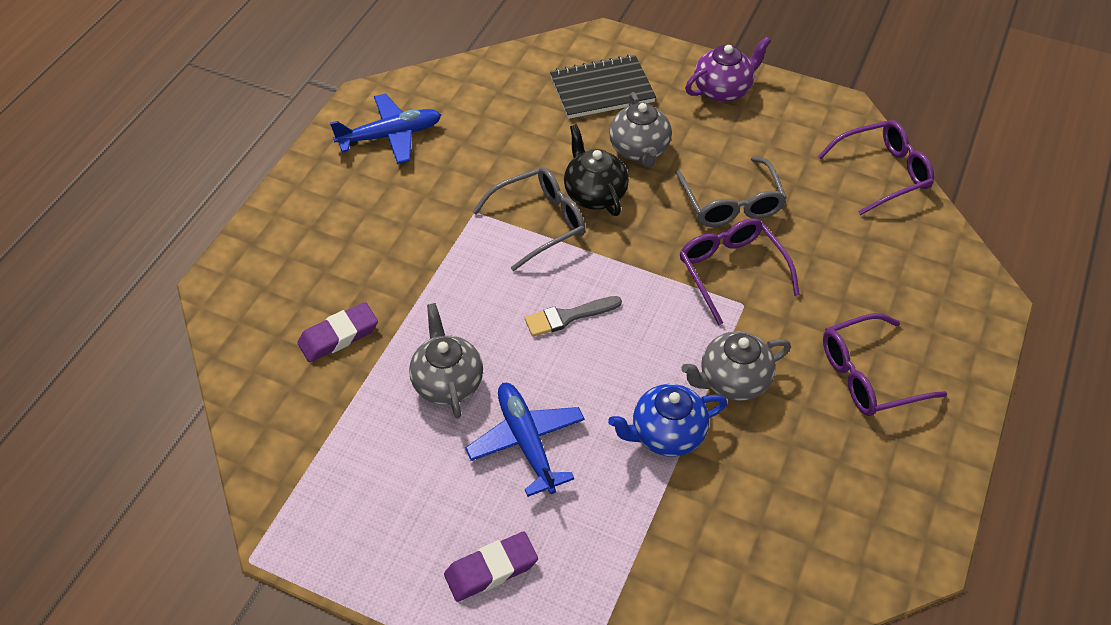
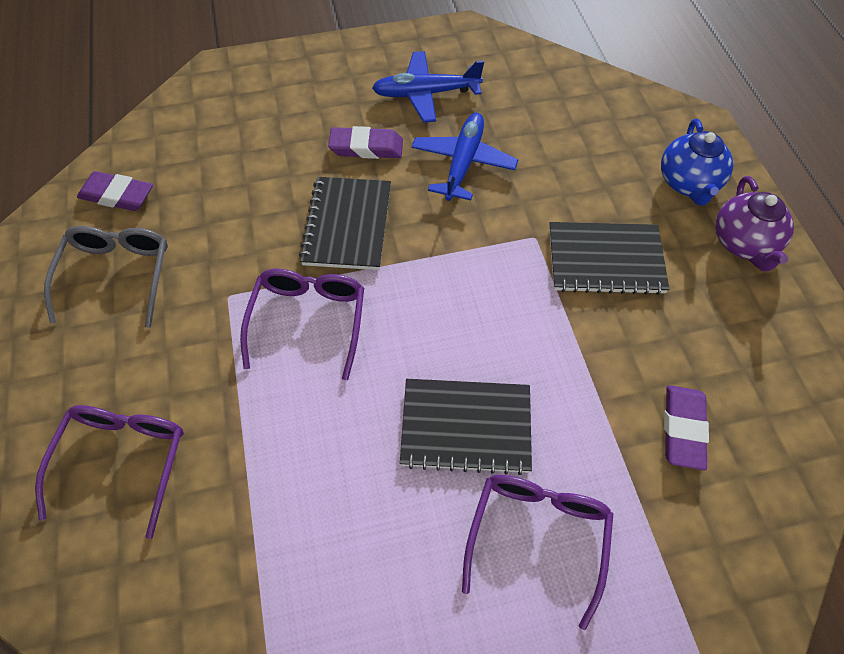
black notebook: 1 -> 3
black teapot: 1 -> 0
grey brush: 1 -> 0
grey glasses: 2 -> 1
grey teapot: 3 -> 0
purple eraser: 2 -> 3

